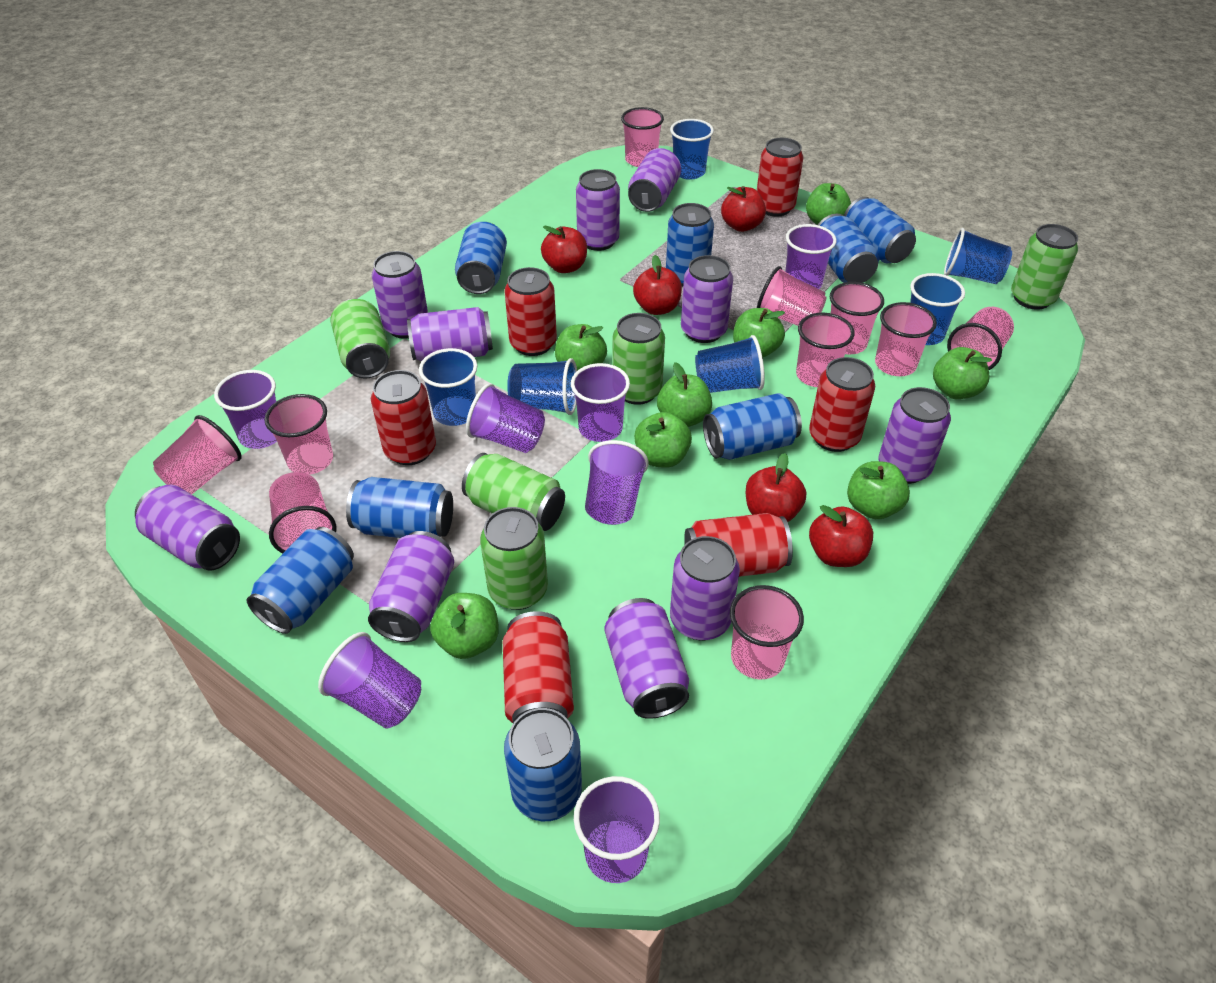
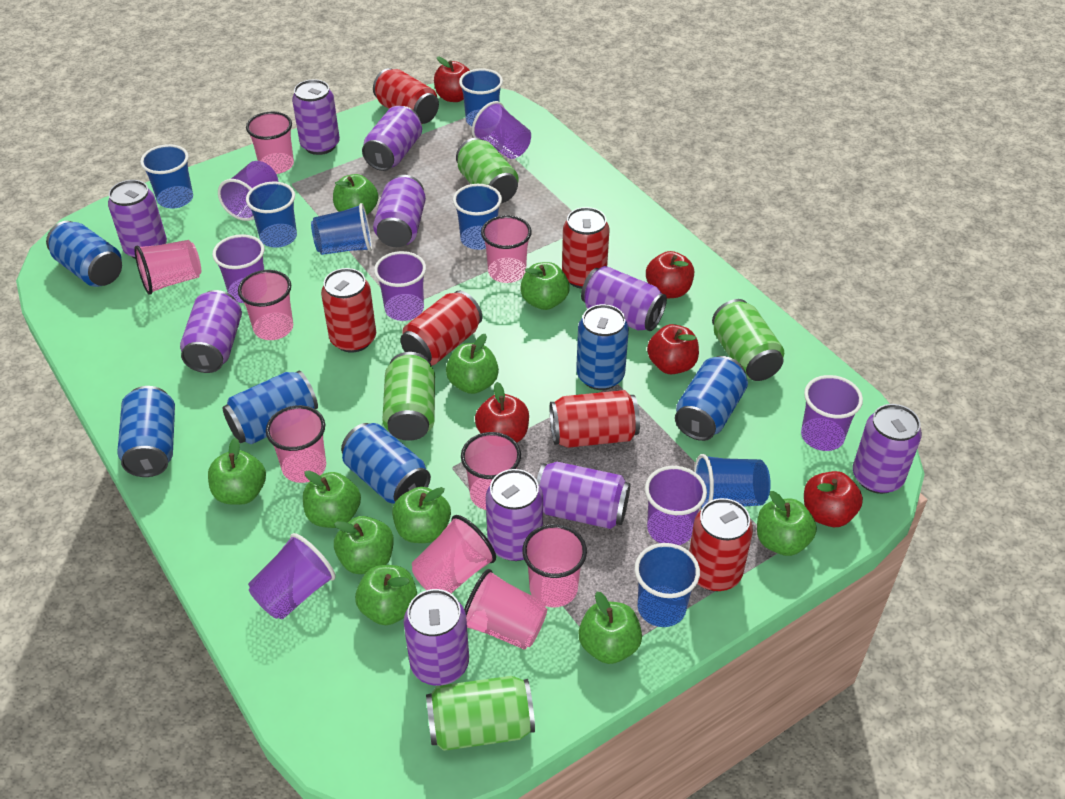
blue can: 8 -> 6
blue cup: 6 -> 7
green apple: 8 -> 10
green can: 5 -> 4
pink cup: 10 -> 9

